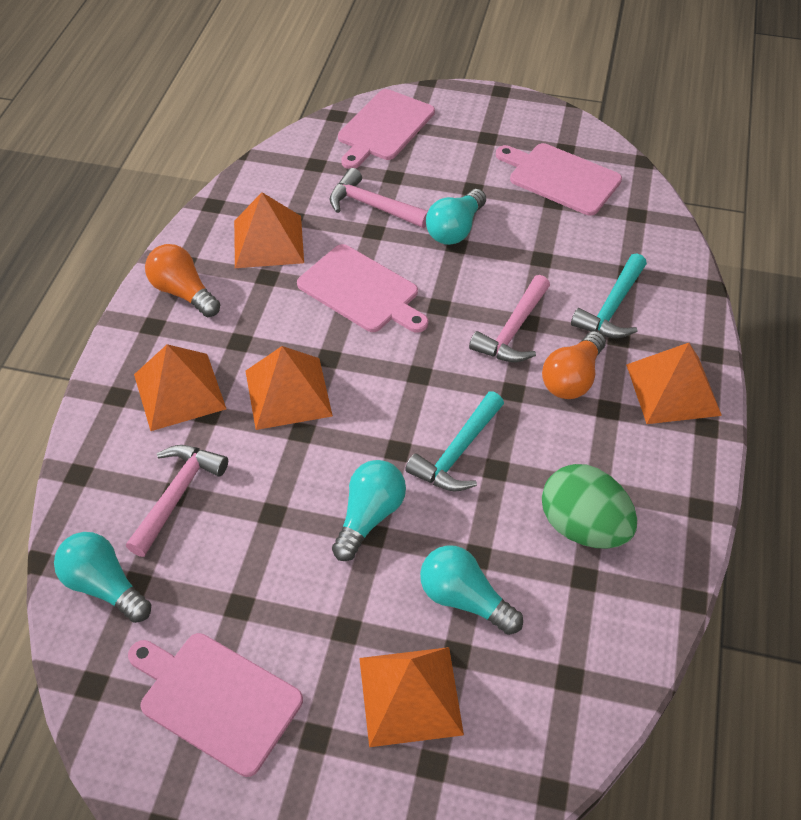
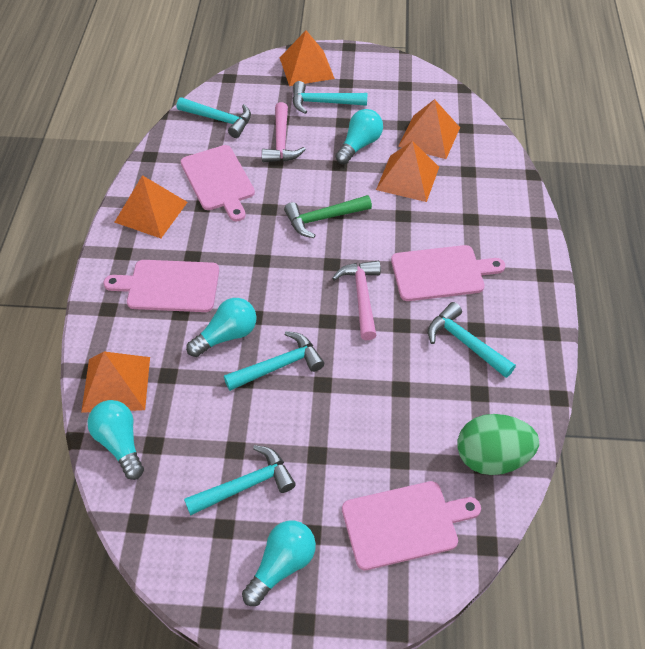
green hammer: 0 -> 1
orange light bulb: 2 -> 0
pink hammer: 3 -> 2
turquoise hammer: 2 -> 5

